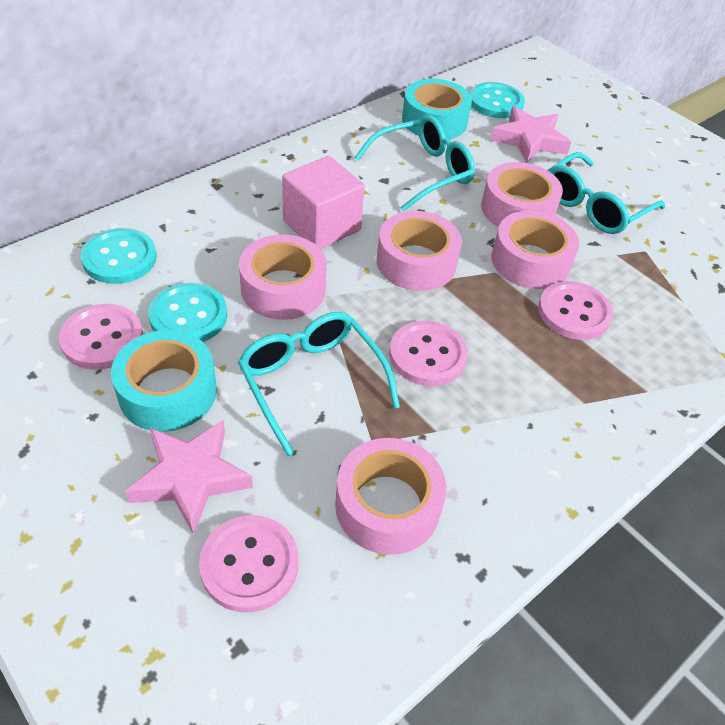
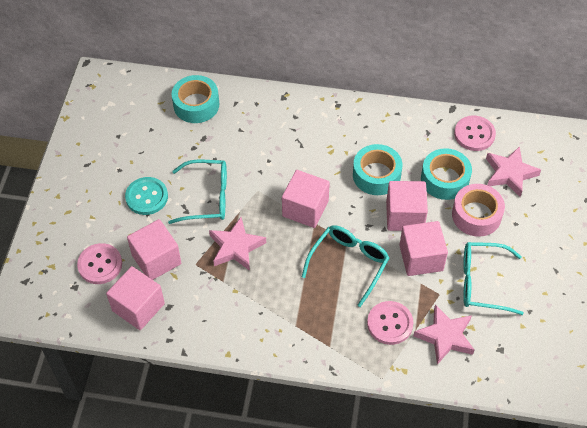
pink button: 4 -> 3
pink cube: 1 -> 5
pink star: 2 -> 3
pink tape: 5 -> 1
turquoise button: 3 -> 1
turquoise tape: 2 -> 3

